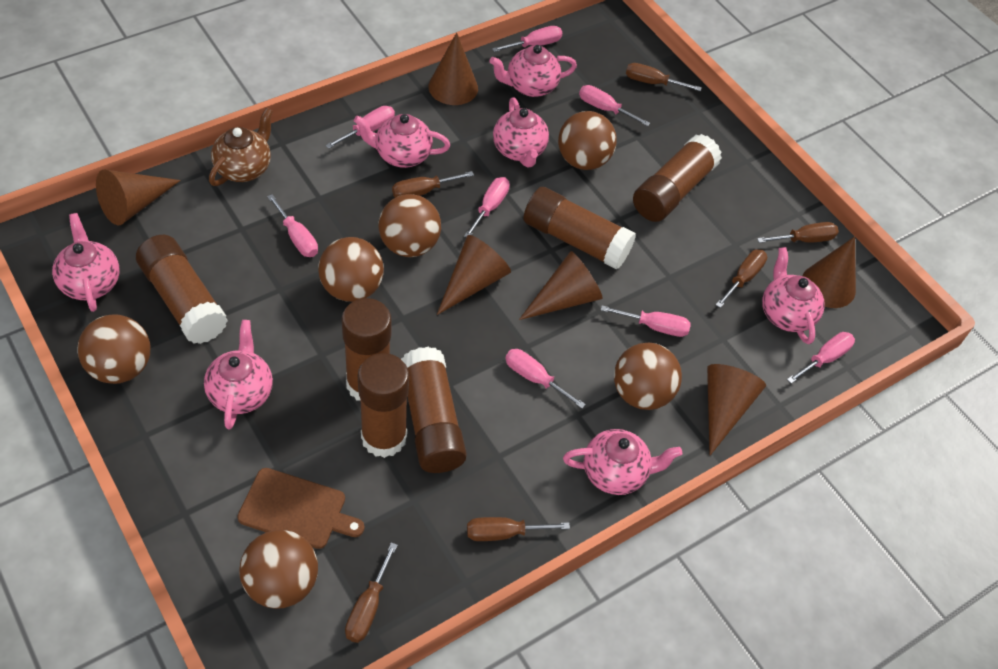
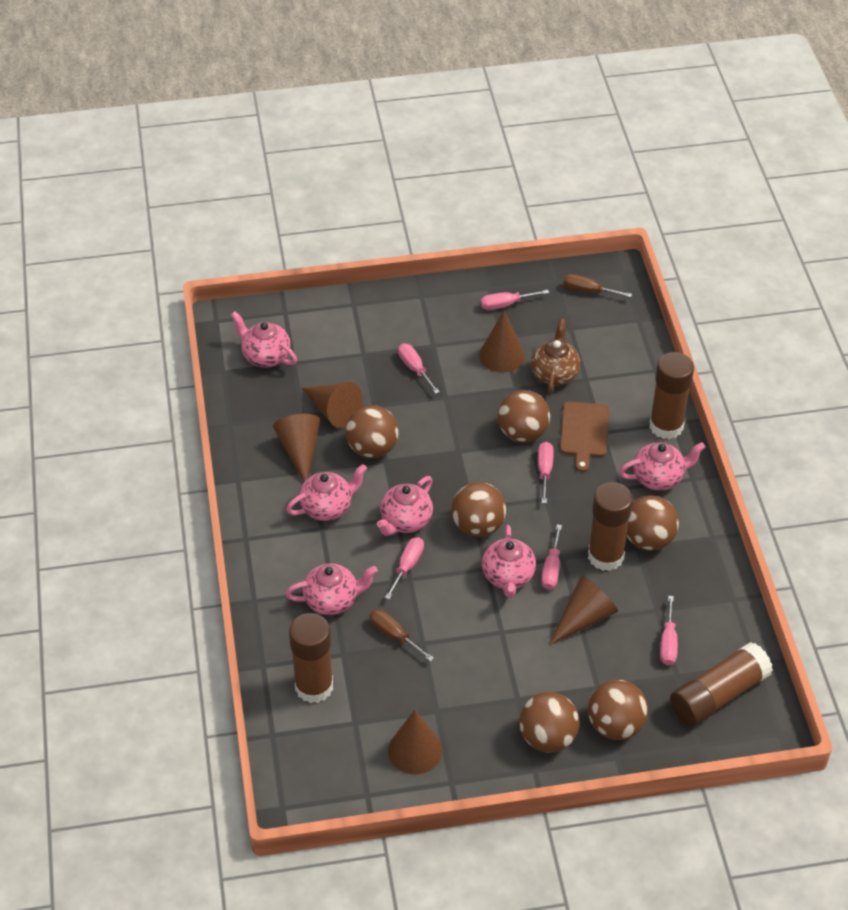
brown cone: 6 -> 5
brown glue stick: 6 -> 4
brown screwdriver: 6 -> 2
pink screwdriver: 8 -> 6
pink teapot: 7 -> 6

